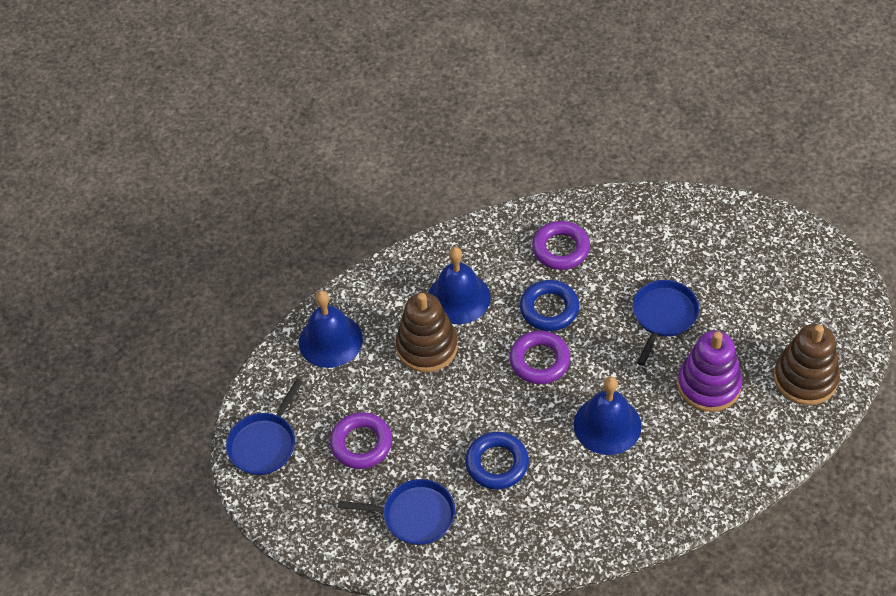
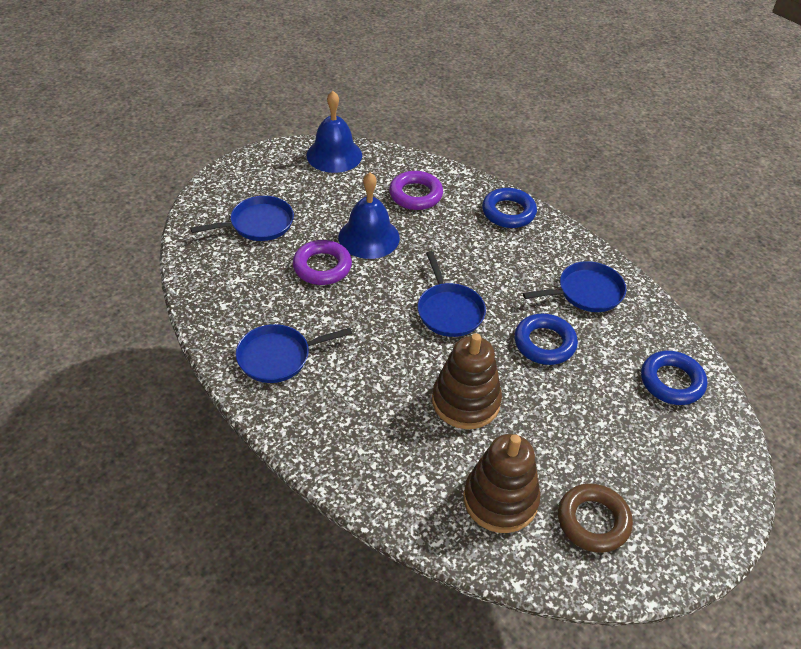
blue bell: 3 -> 2
blue pan: 3 -> 4
blue ring: 2 -> 3
brown ring: 0 -> 1
purple ring: 3 -> 2
purple stacking toy: 1 -> 0

